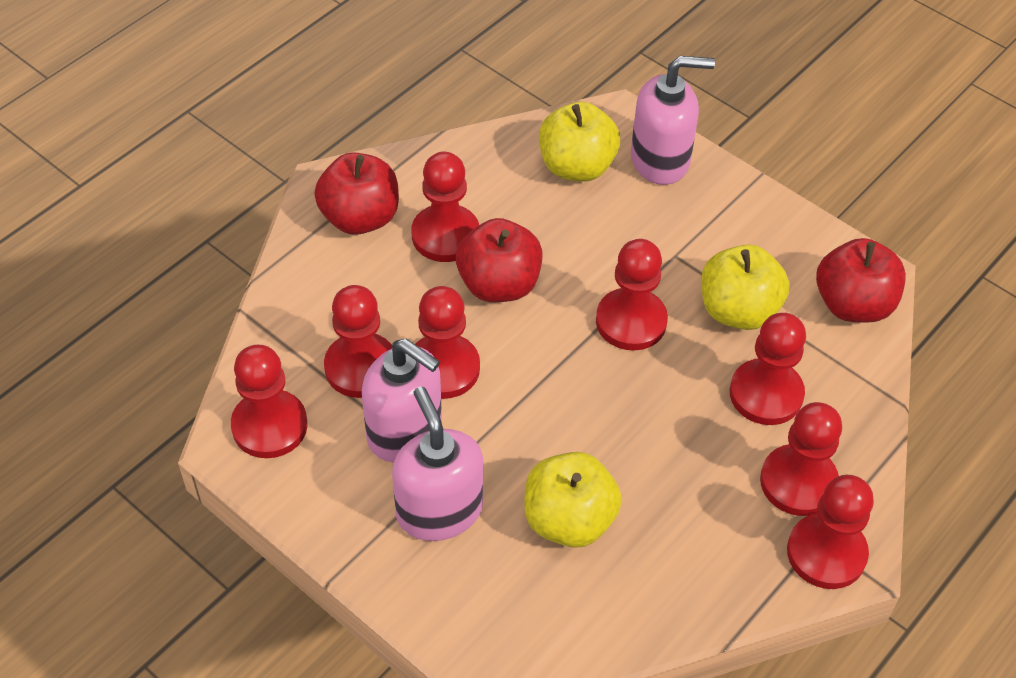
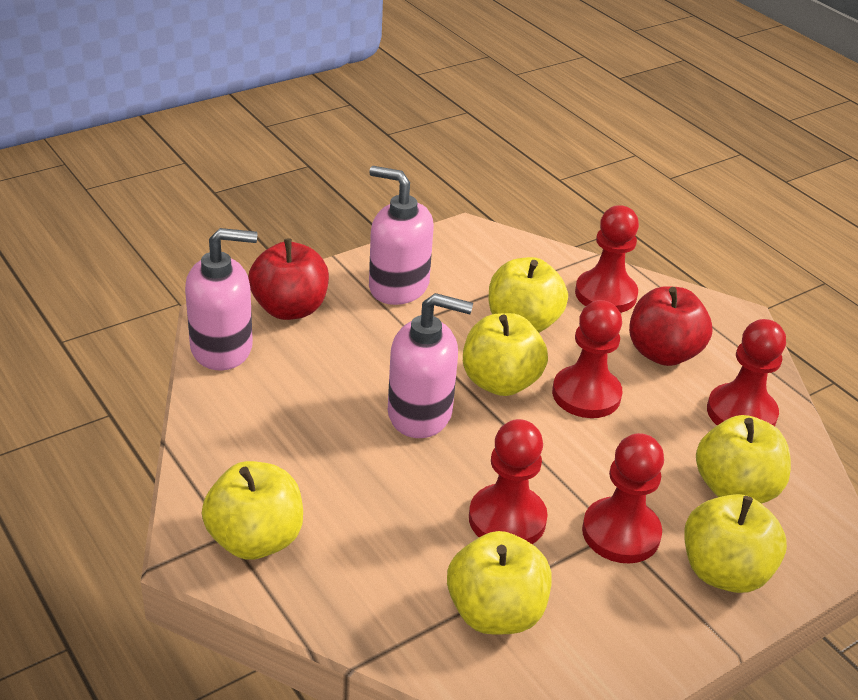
red apple: 3 -> 2
red pawn: 8 -> 5
yellow apple: 3 -> 6

